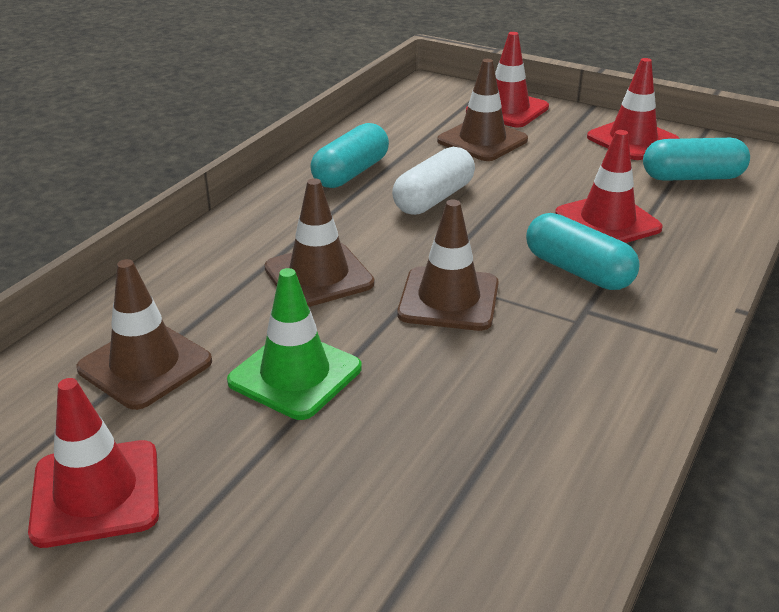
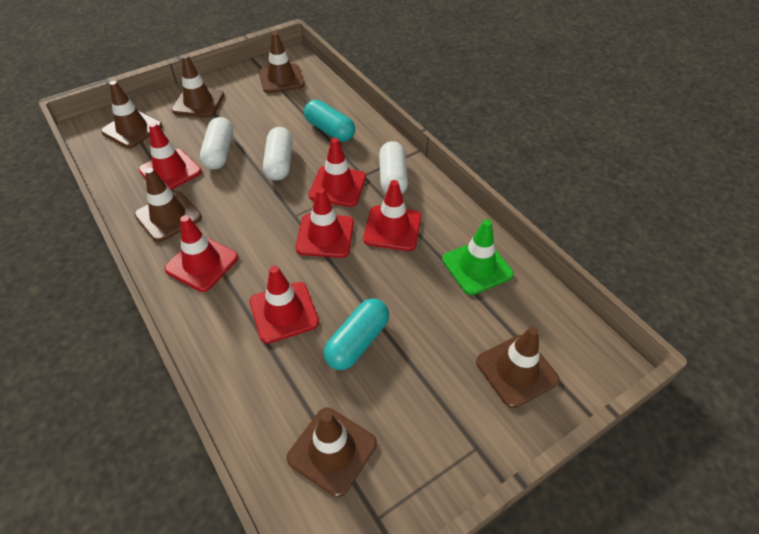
brown traffic cone: 4 -> 6
red traffic cone: 4 -> 6
turquoise capsule: 3 -> 2
white capsule: 1 -> 3

